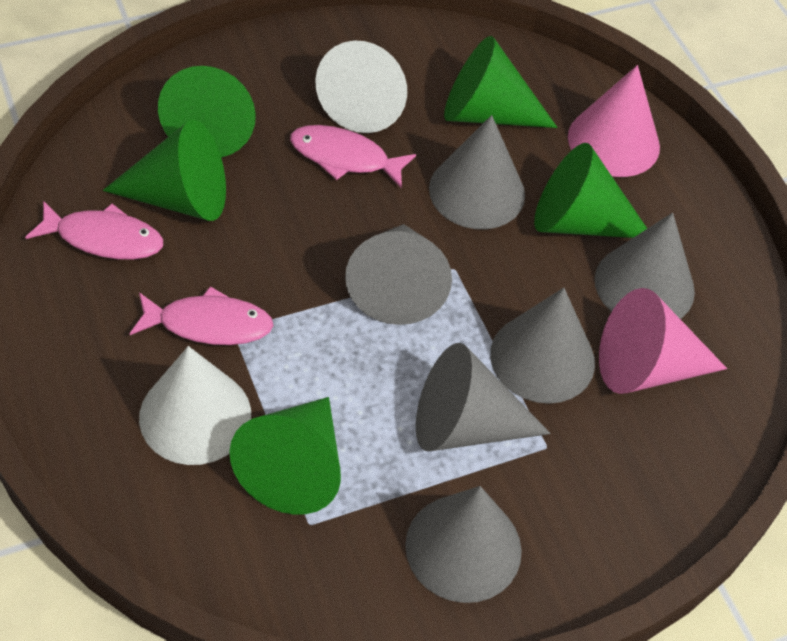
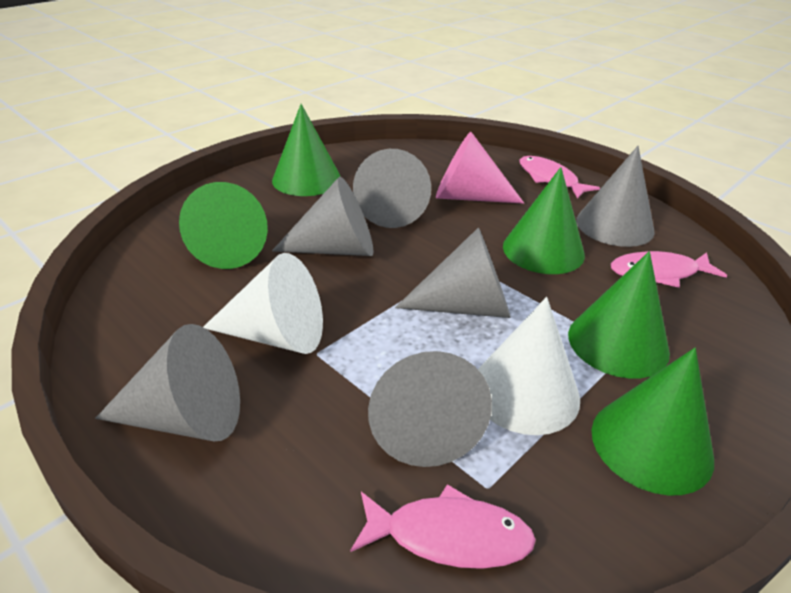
pink cone: 2 -> 1

